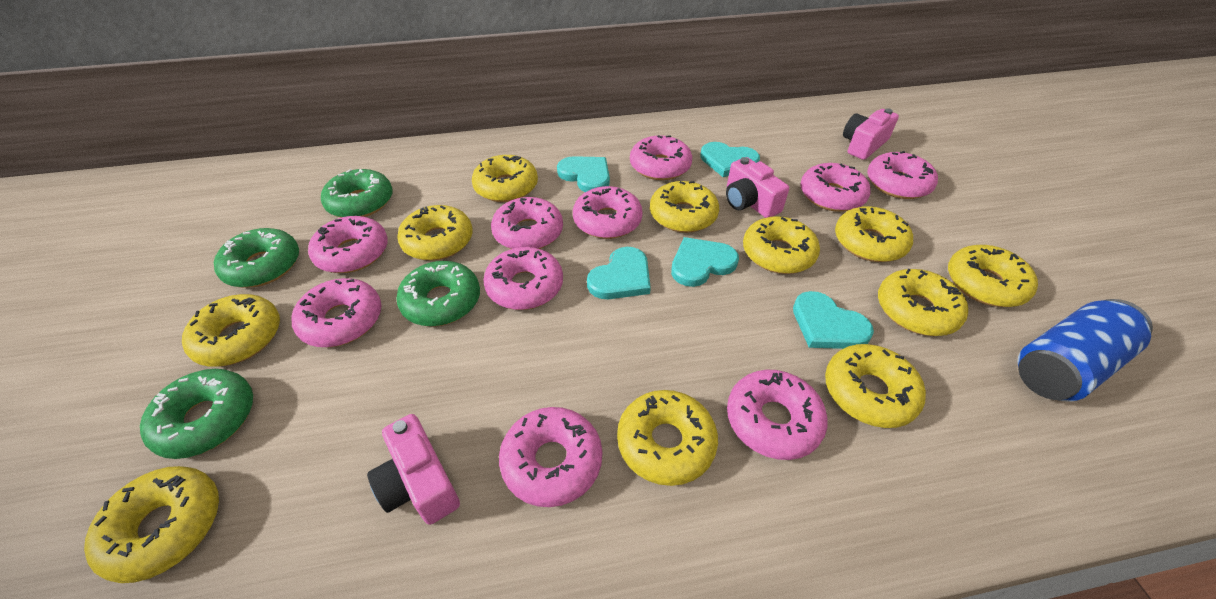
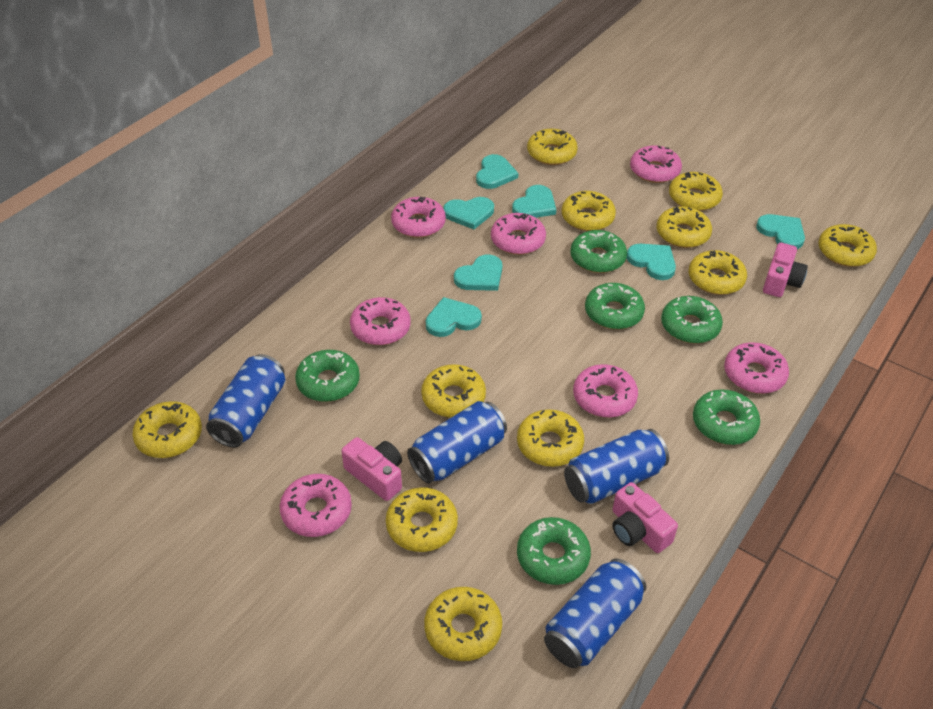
blue can: 1 -> 4
green donut: 4 -> 6
pink donut: 10 -> 7
turquoise heart: 5 -> 7

